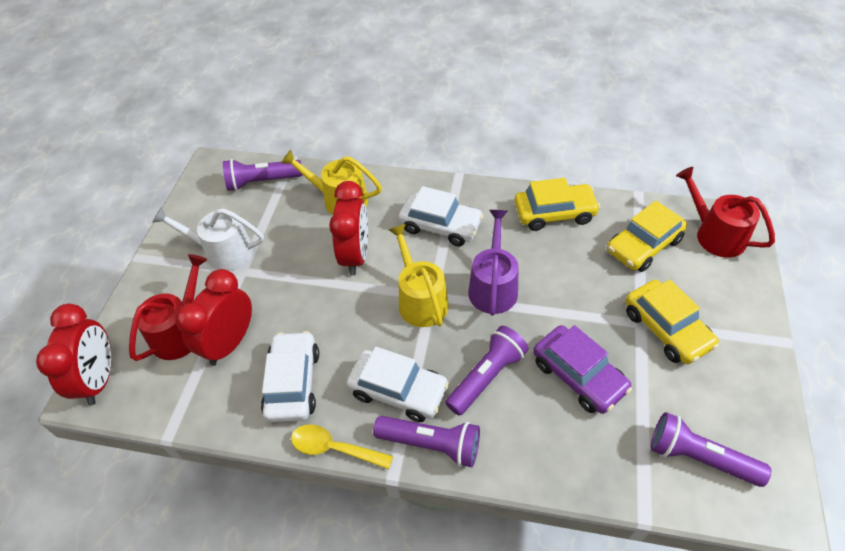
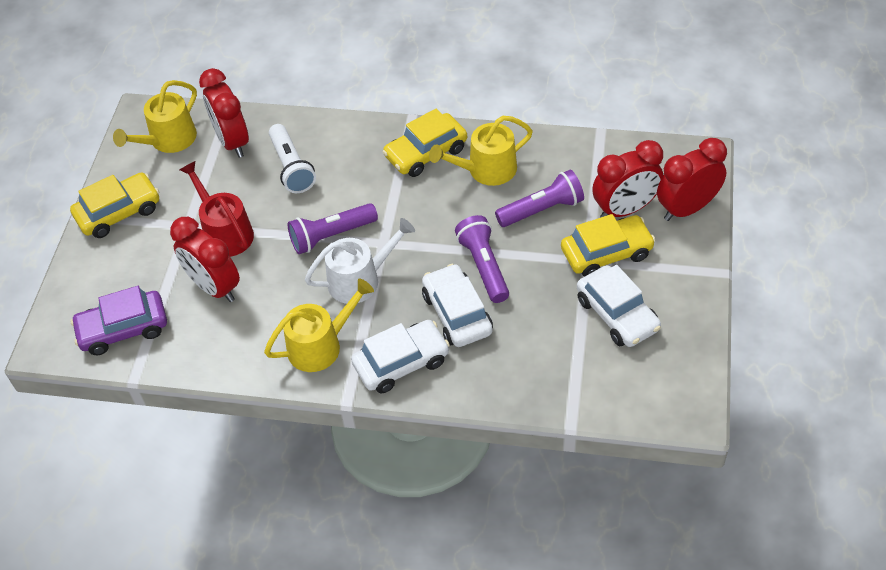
purple flashlight: 4 -> 3
purple watering can: 1 -> 0
red clock: 3 -> 4
red watering can: 2 -> 1
white flashlight: 0 -> 1
yellow spoon: 1 -> 0
yellow watering can: 2 -> 3

